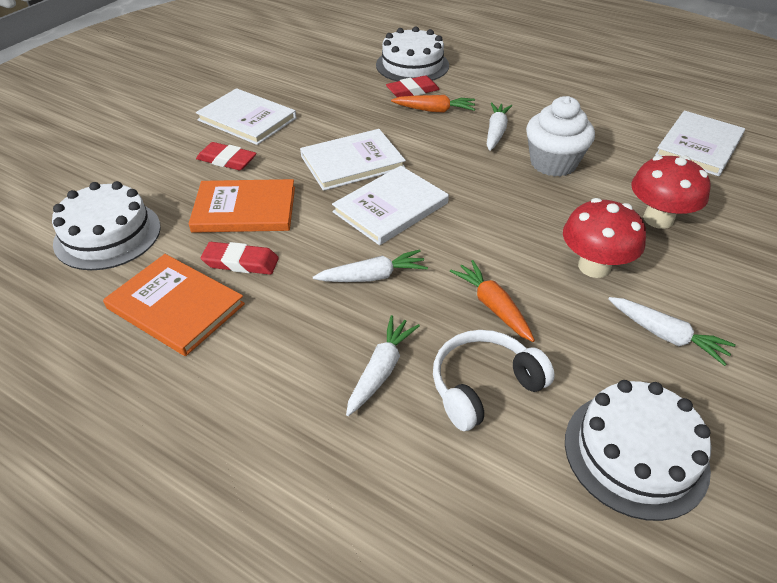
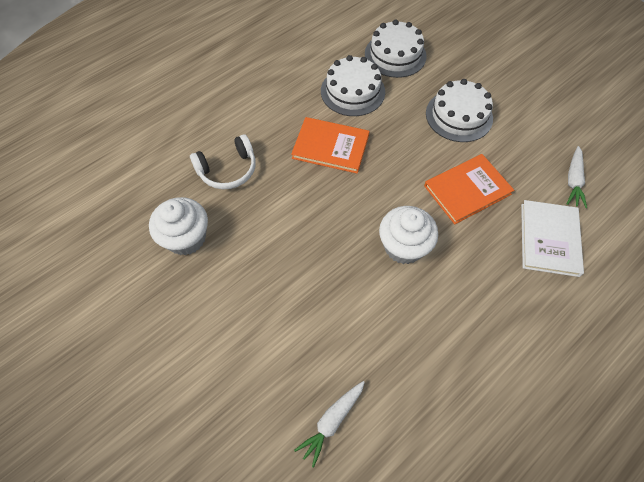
orange carrot: 2 -> 0
red eraser: 3 -> 0
red mushroom: 2 -> 0
white book: 4 -> 1
white carrot: 4 -> 2
white cupcake: 1 -> 2

